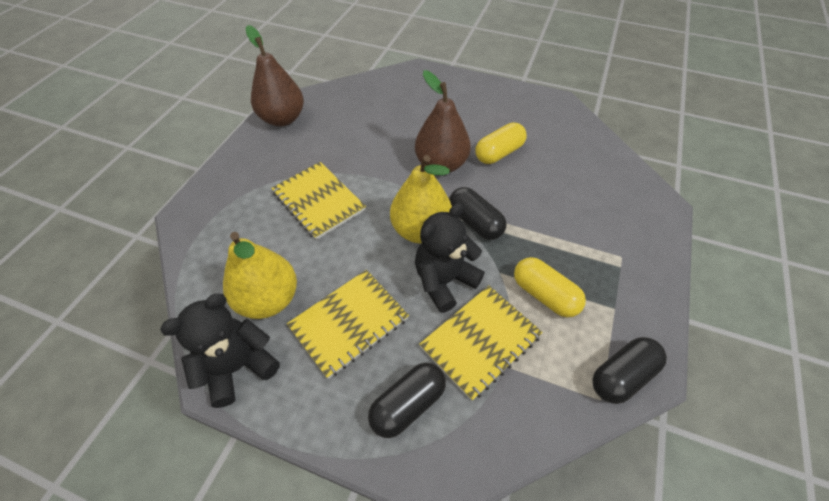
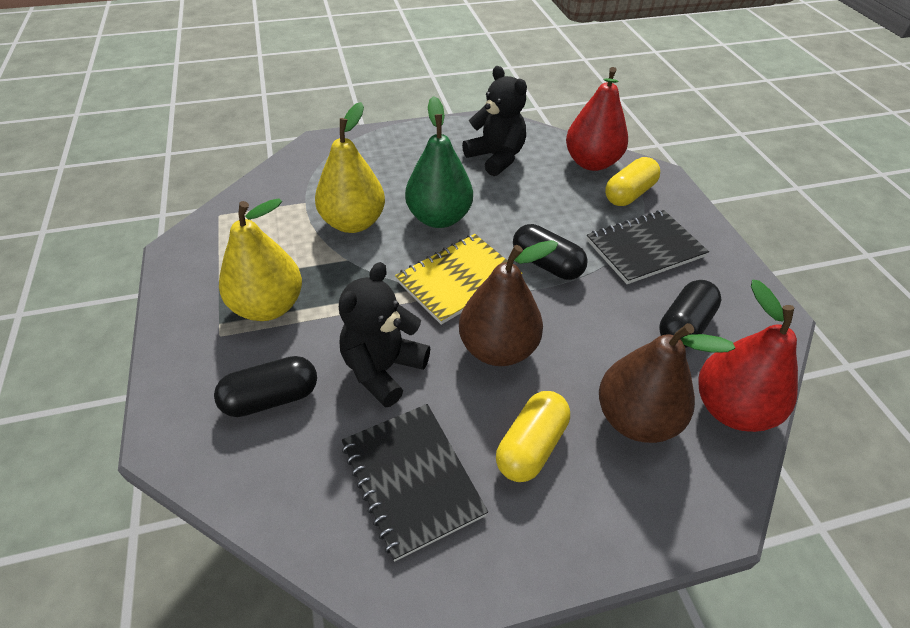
black notebook: 0 -> 2
green pear: 0 -> 1
red pear: 0 -> 2
yellow notebook: 3 -> 1

